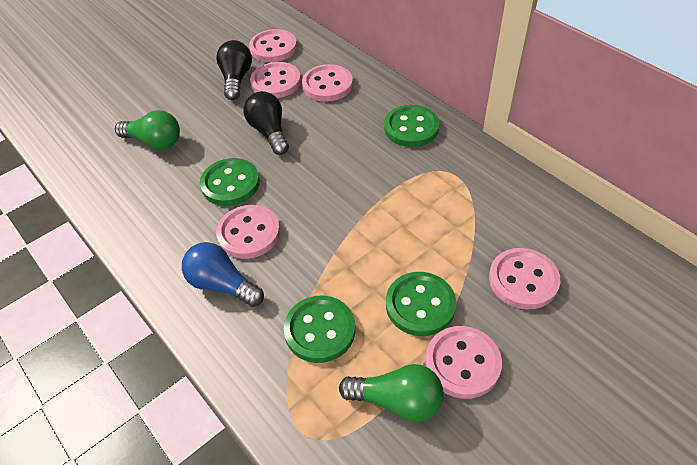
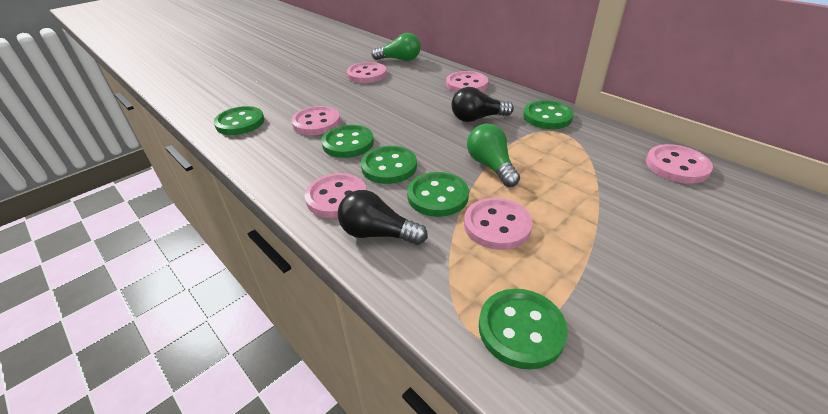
blue light bulb: 1 -> 0
green button: 4 -> 6

